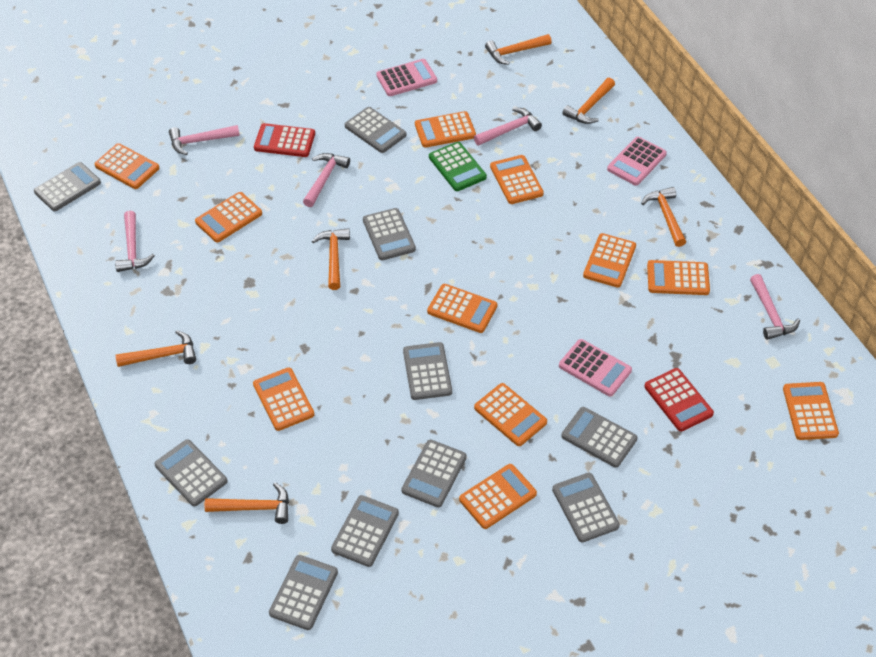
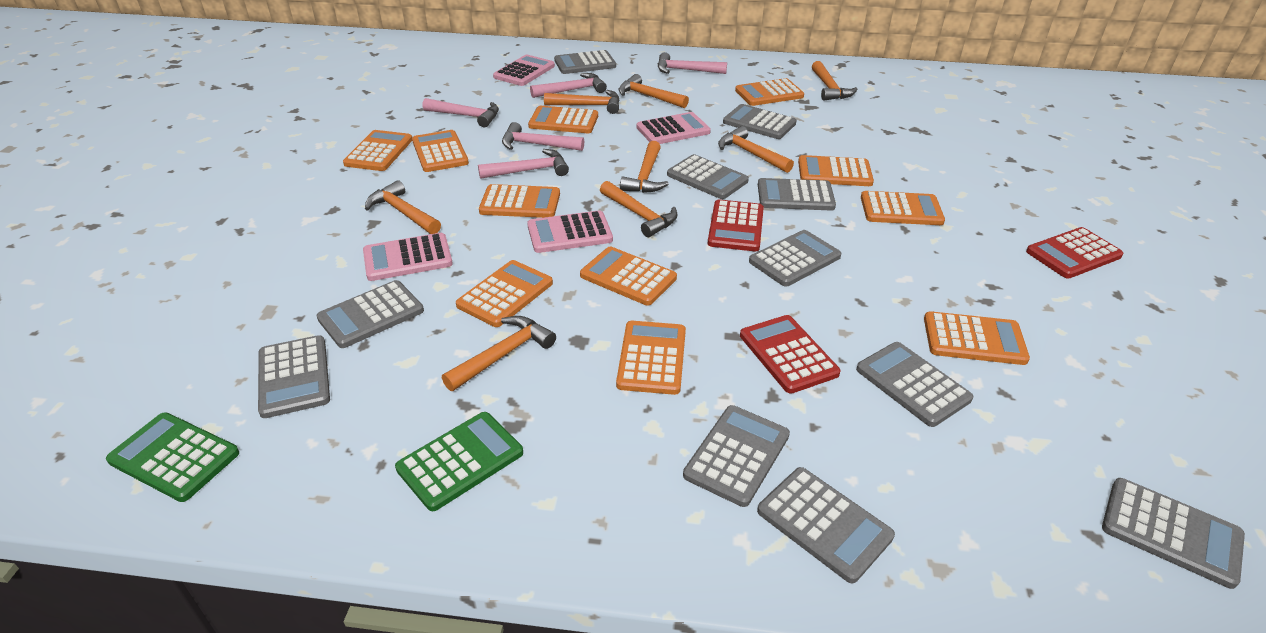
green calculator: 1 -> 2
grey calculator: 10 -> 11
orange hammer: 6 -> 8
pink calculator: 3 -> 4
red calculator: 2 -> 3

